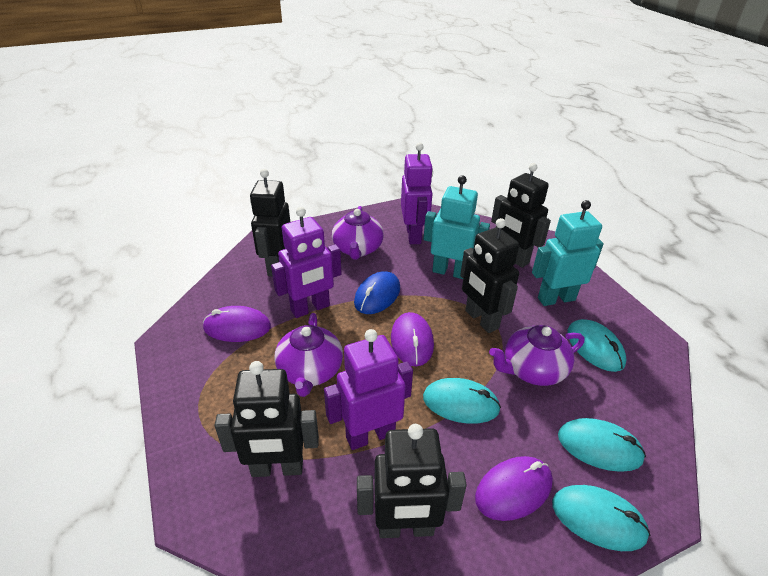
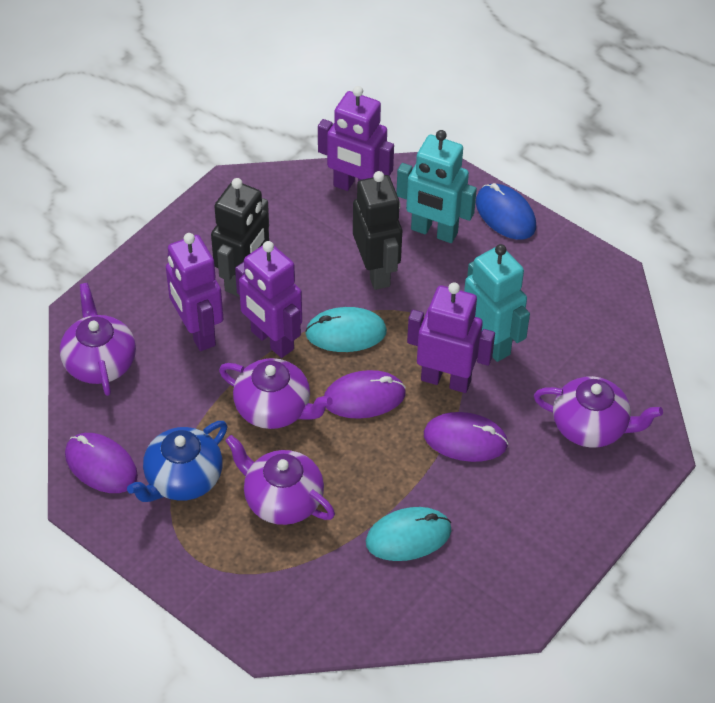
black robot: 5 -> 2
blue teapot: 0 -> 1
purple robot: 3 -> 4
purple teapot: 3 -> 4
turquoise mouse: 4 -> 2

